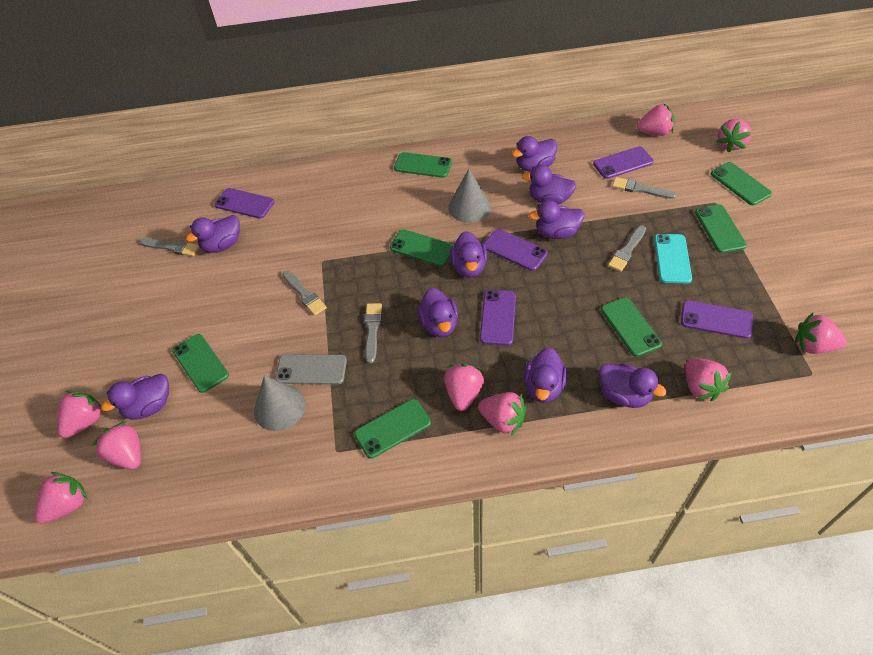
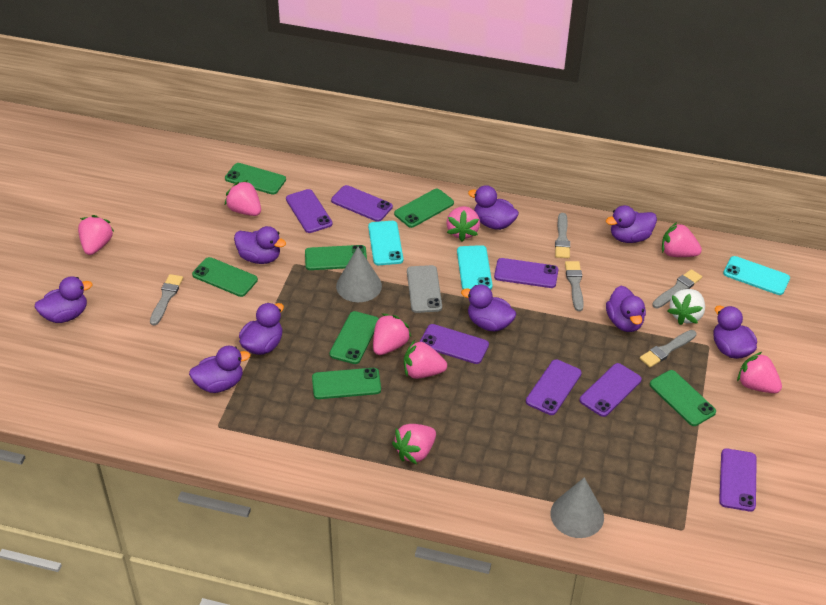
pink strawberry: 9 -> 8
purple phone: 5 -> 7
turquoise phone: 1 -> 3
white strawberry: 0 -> 1

